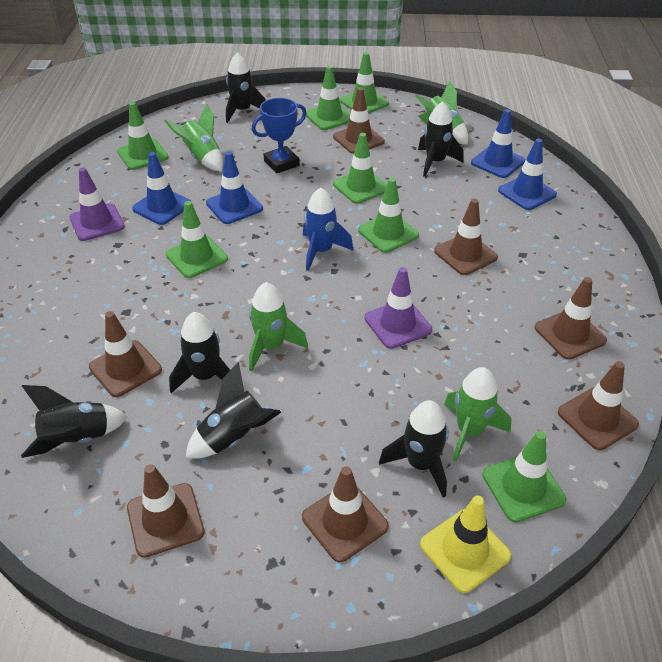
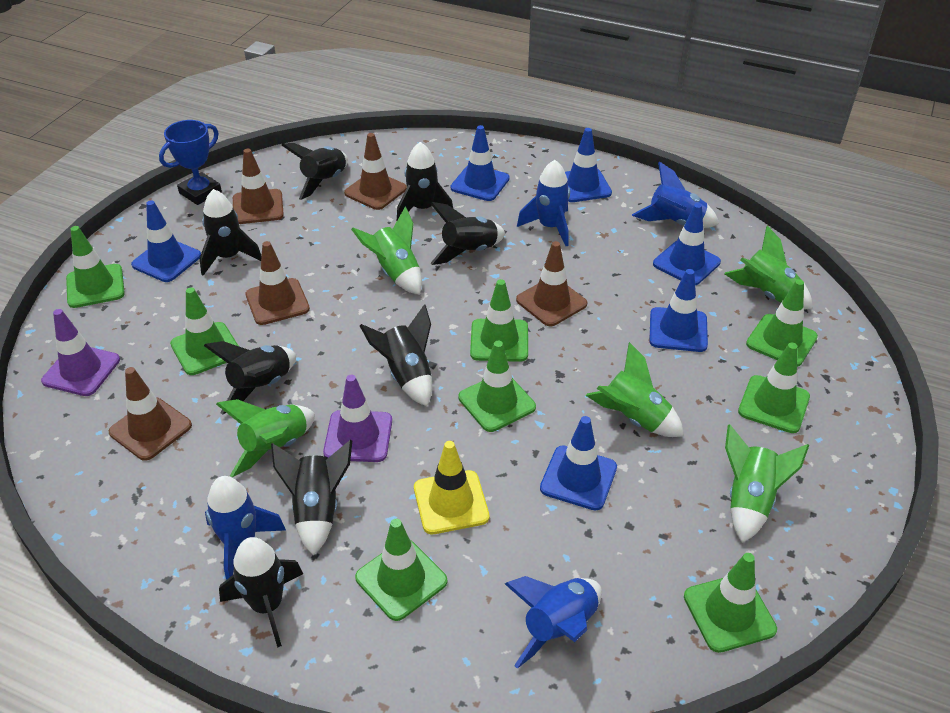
black rocket: 6 -> 8
blue rocket: 1 -> 4
blue traffic cone: 4 -> 6
brown traffic cone: 7 -> 5
green rocket: 4 -> 5
green traffic cone: 7 -> 8

